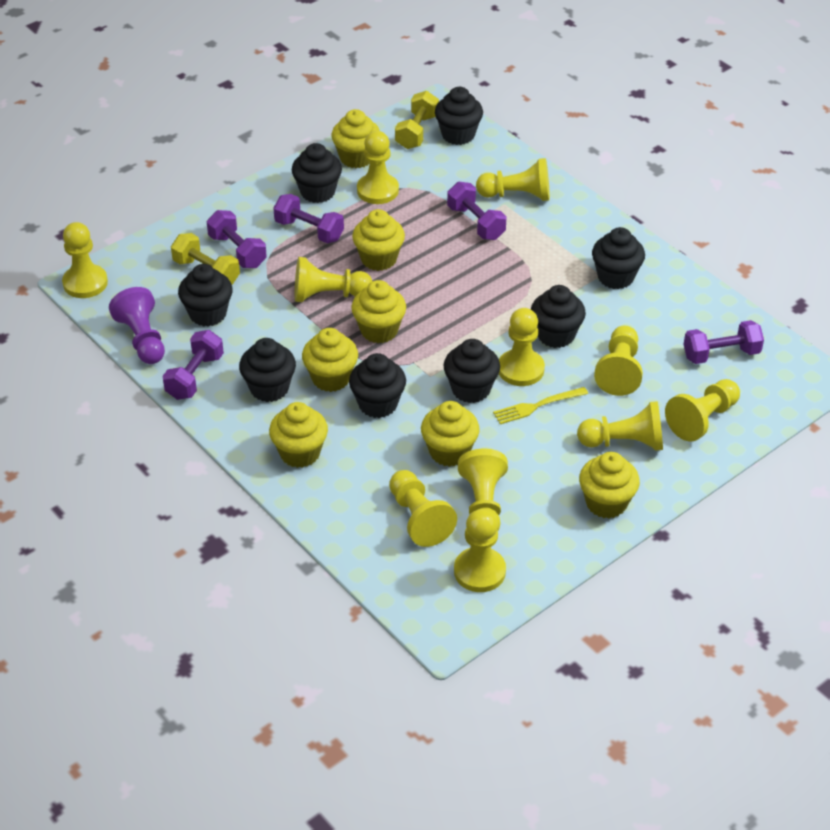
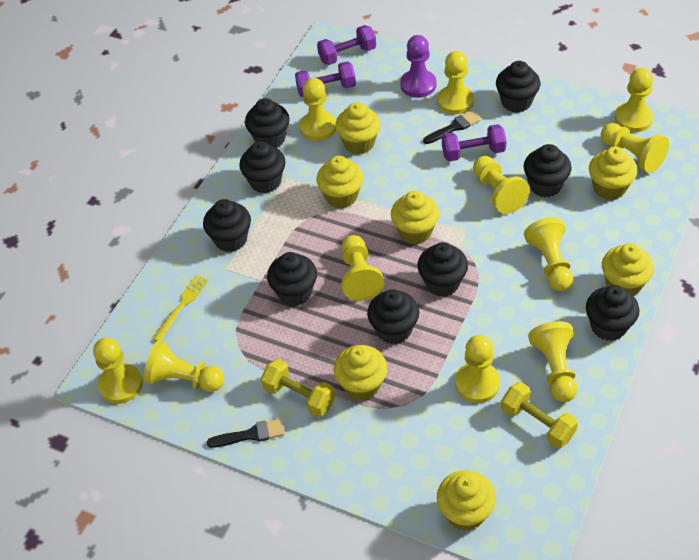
black brush: 0 -> 2
black cupcake: 8 -> 9
purple dumbbell: 5 -> 3

